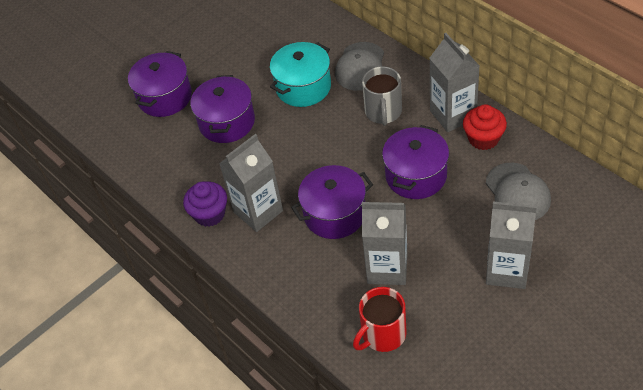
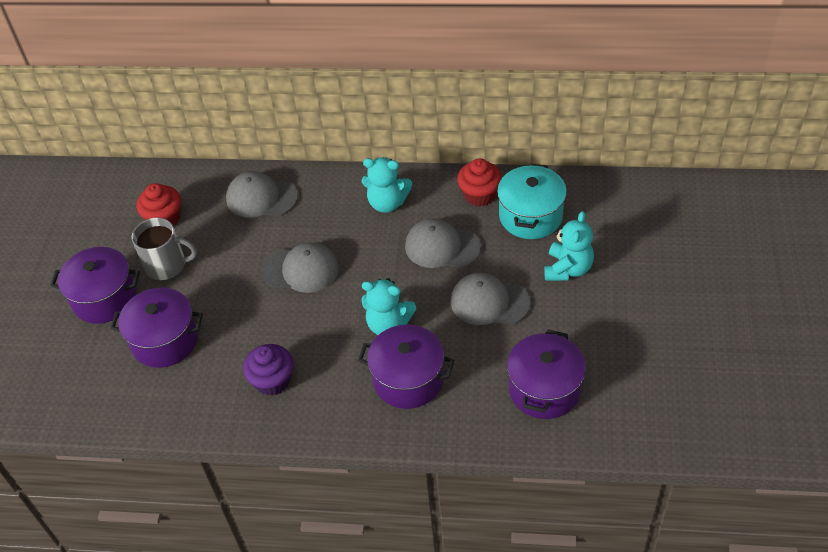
grey cap: 2 -> 4
grey carton: 4 -> 0
red cupcake: 1 -> 2
red mug: 1 -> 0
turquoise teddy bear: 0 -> 3

